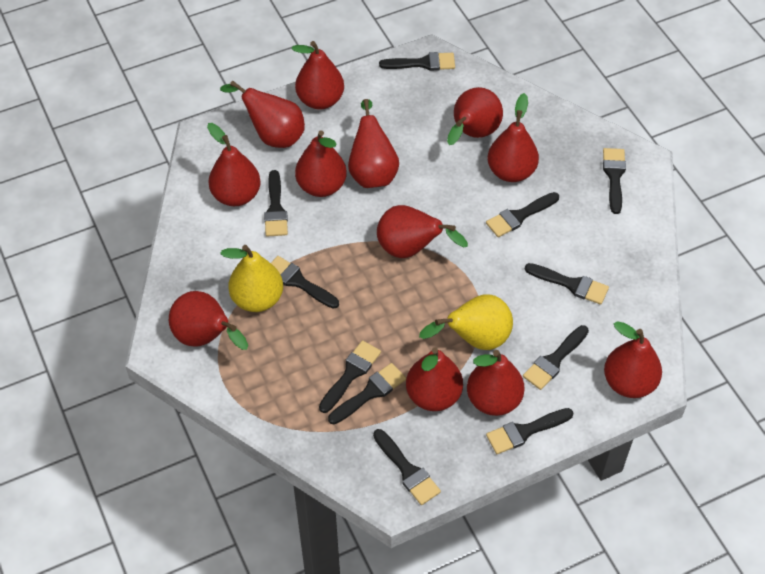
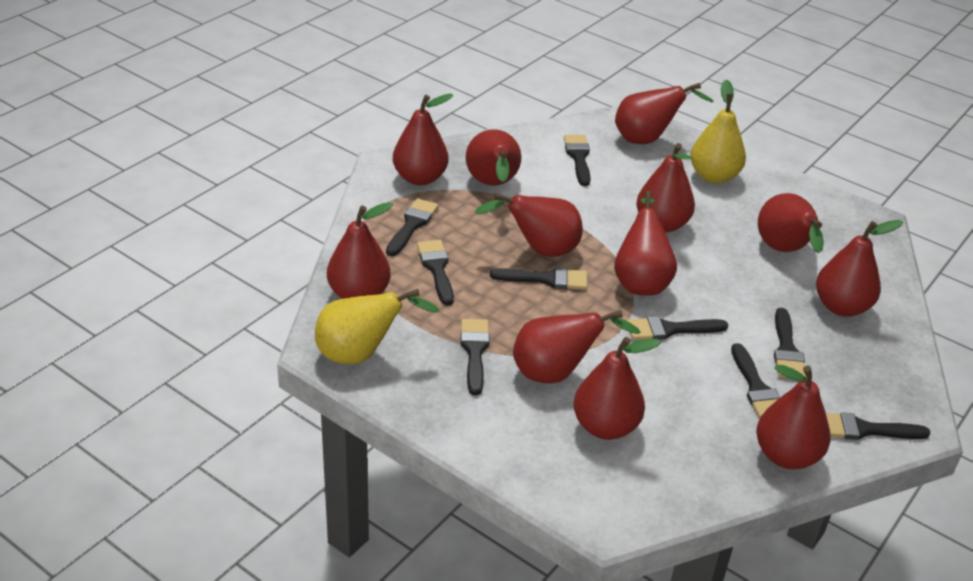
black brush: 11 -> 9

